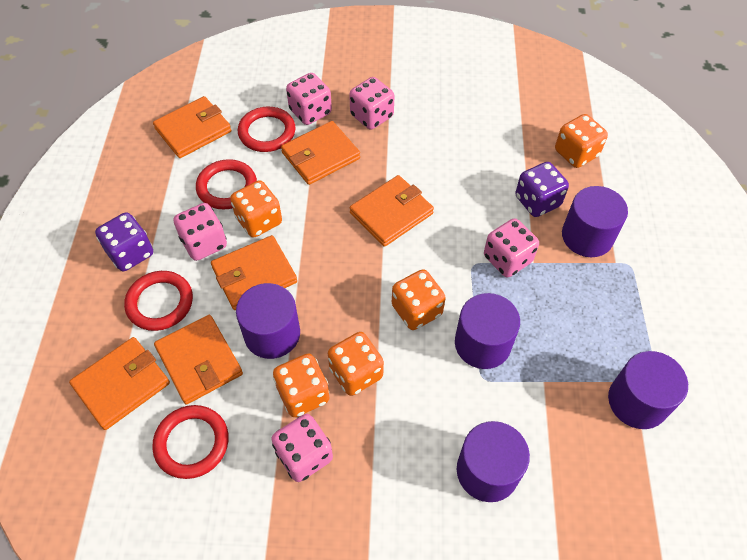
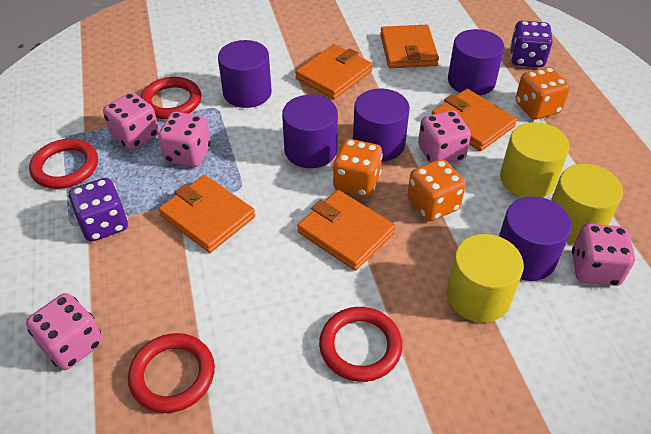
orange dice: 5 -> 3
orange wallet: 6 -> 5
yellow cylinder: 0 -> 3

